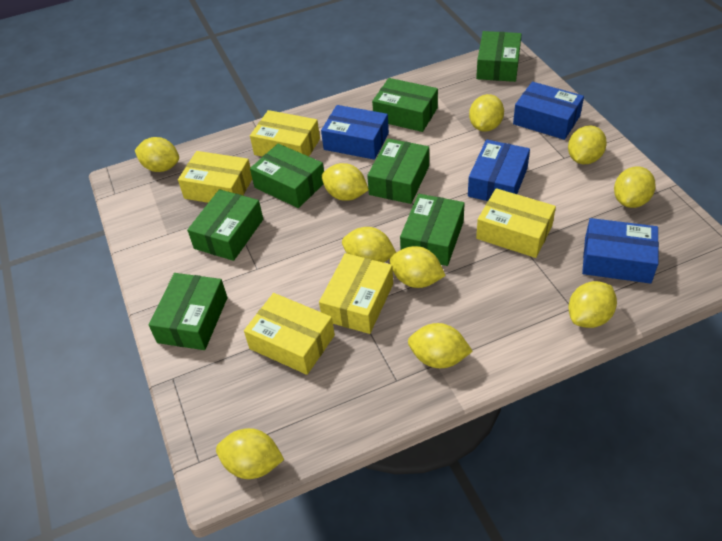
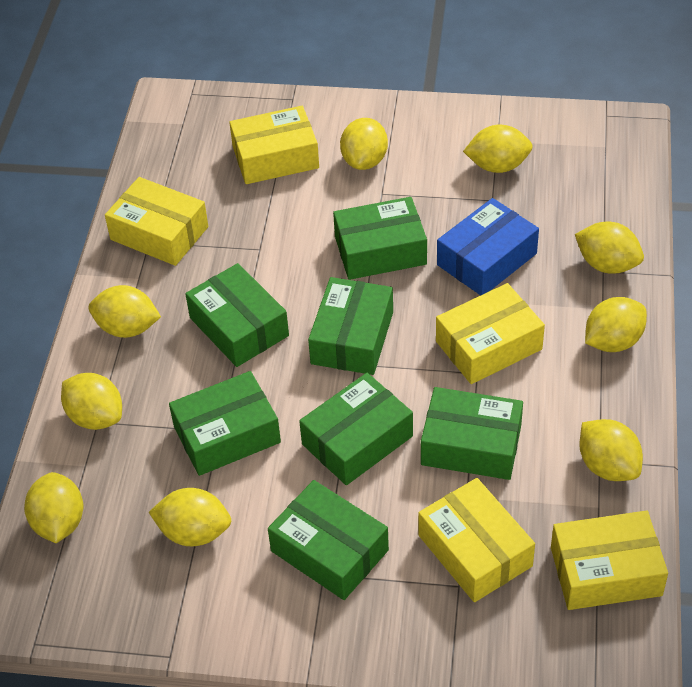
blue box: 4 -> 1
yellow lemon: 10 -> 9

